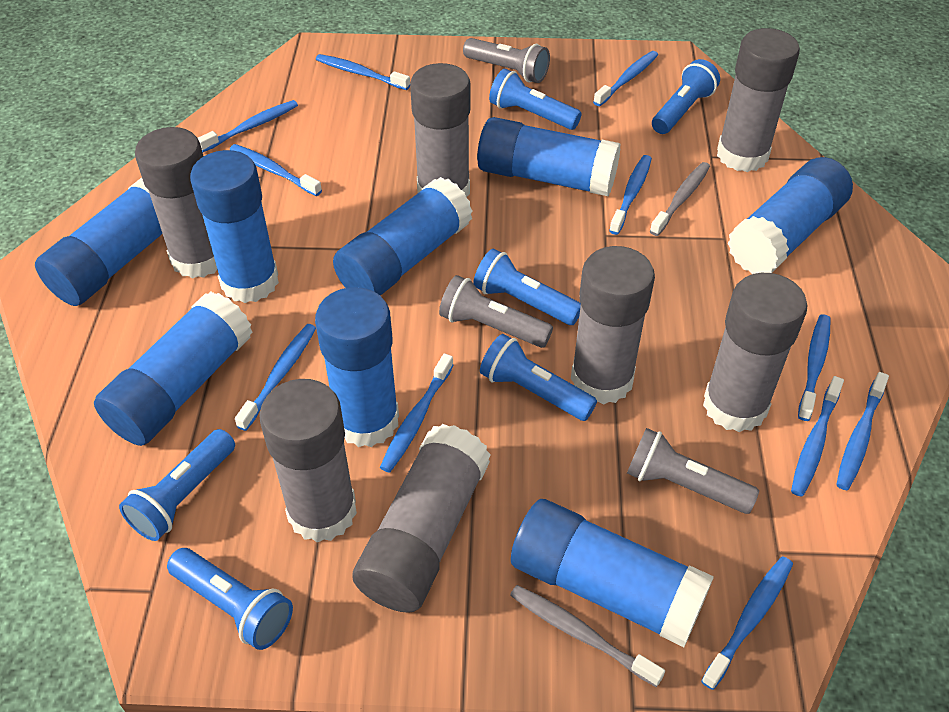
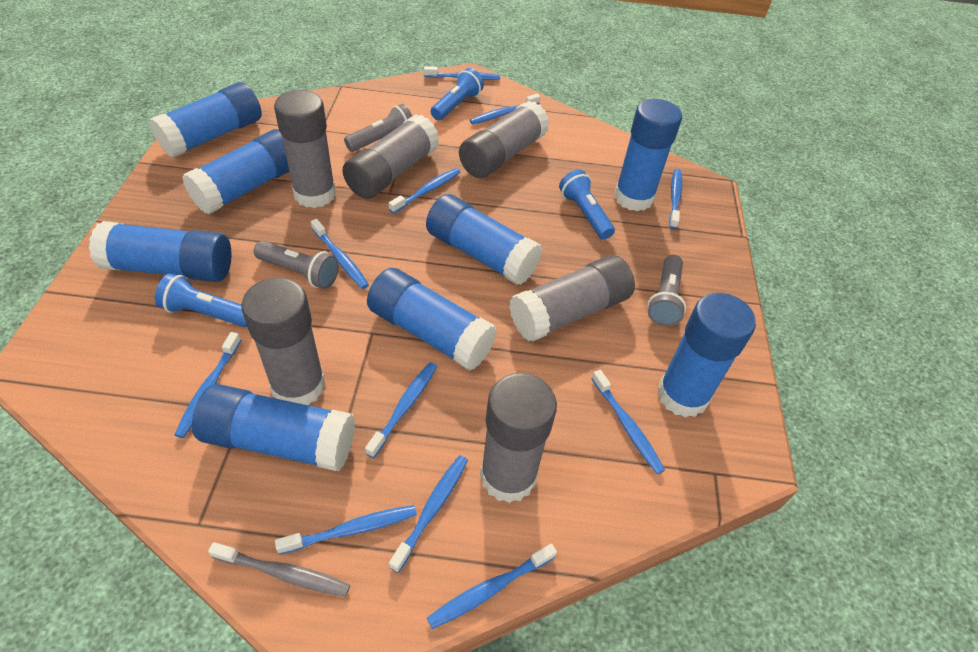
blue flashlight: 6 -> 3
grey glue stick: 7 -> 6
grey toothbrush: 2 -> 1

